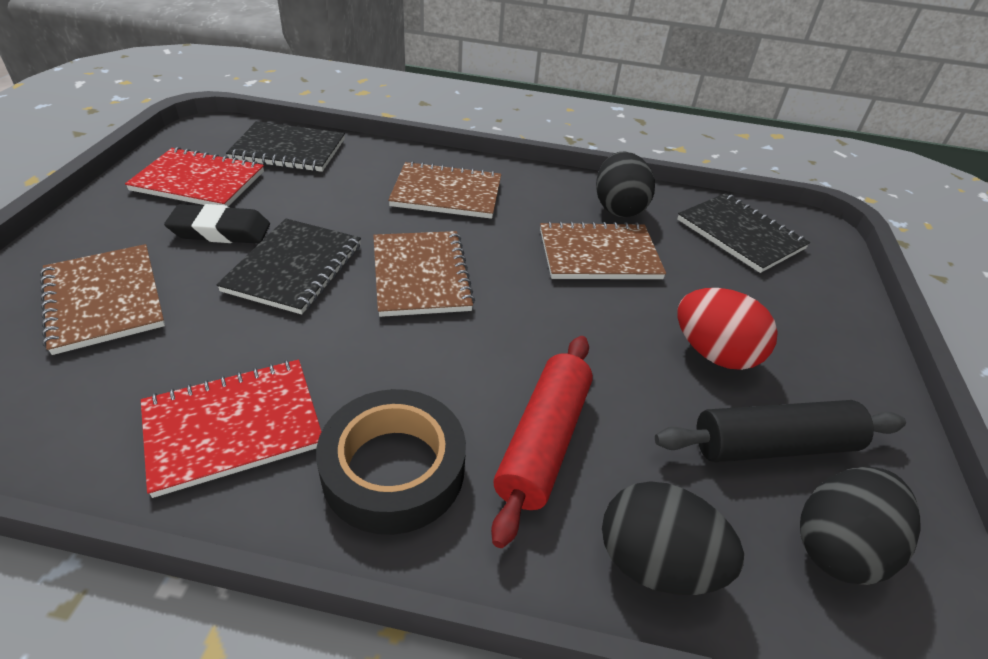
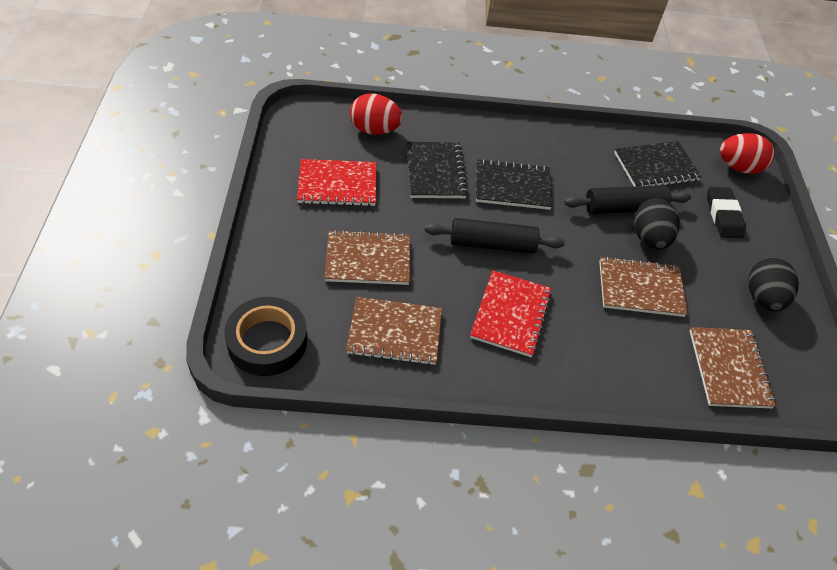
black egg: 3 -> 2
black rolling pin: 1 -> 2
red egg: 1 -> 2
red rolling pin: 1 -> 0

